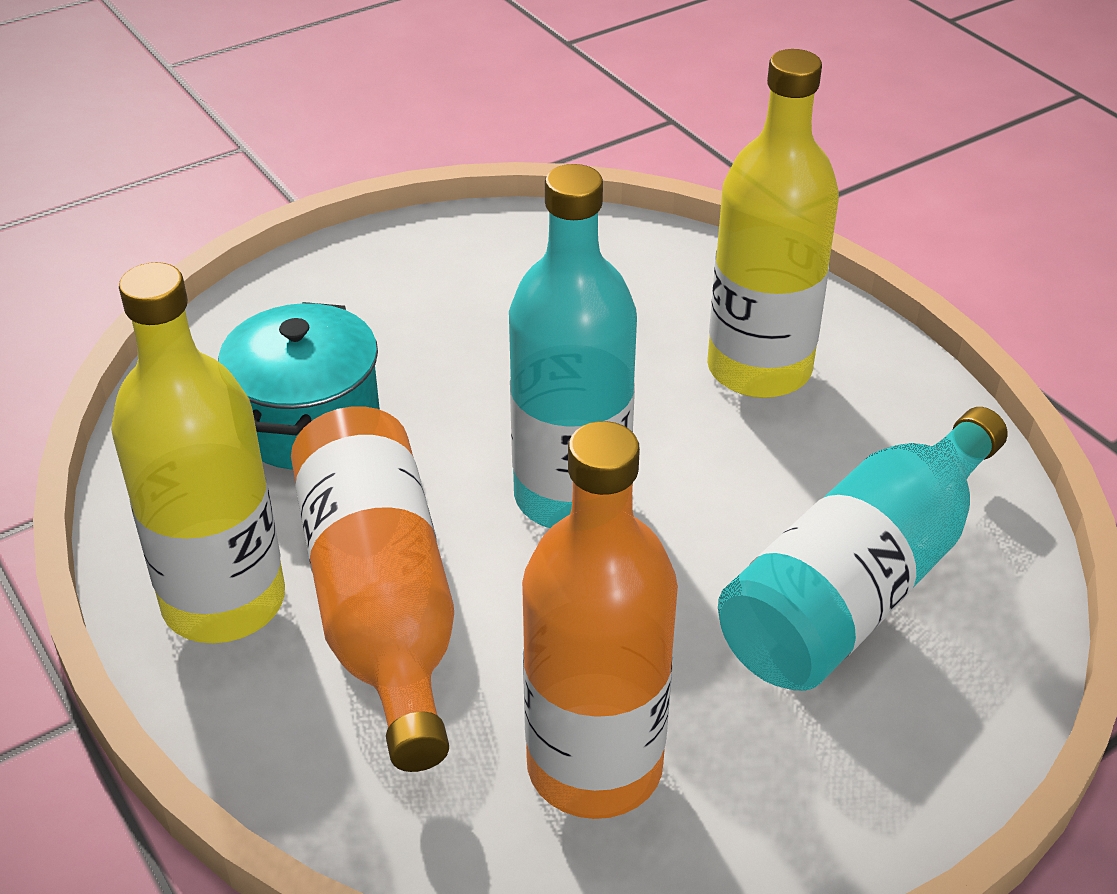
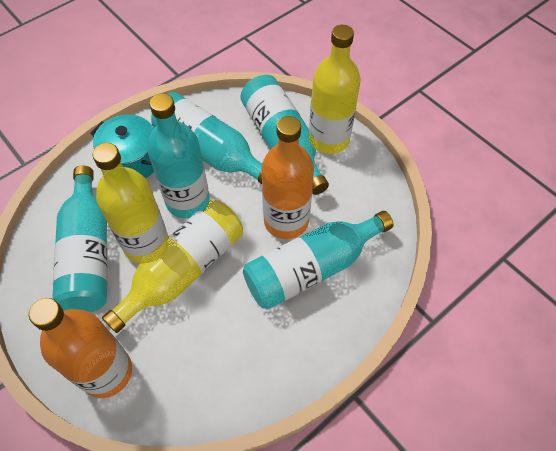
turquoise bottle: 2 -> 5
yellow bottle: 2 -> 3

